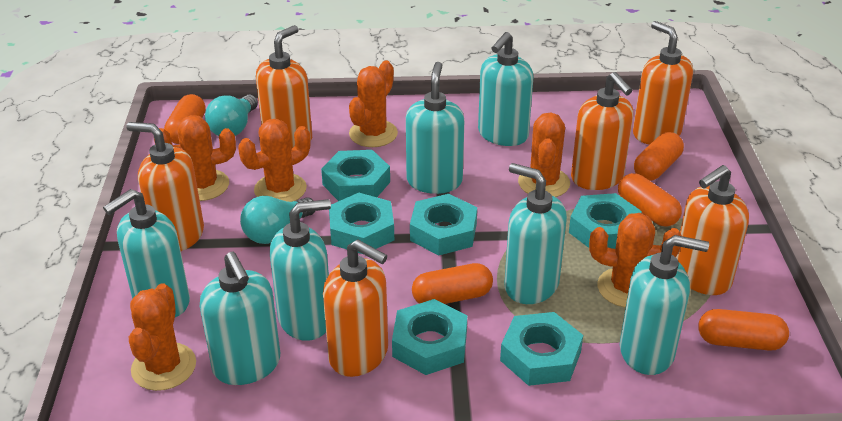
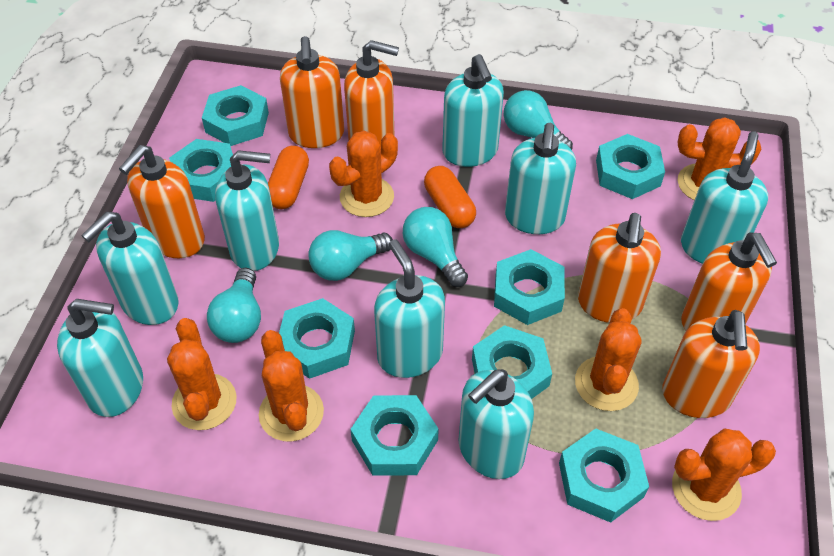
orange capsule: 5 -> 2
turquoise light bulb: 2 -> 4
turquoise nut: 6 -> 8
turquoise soap dispenser: 7 -> 8

